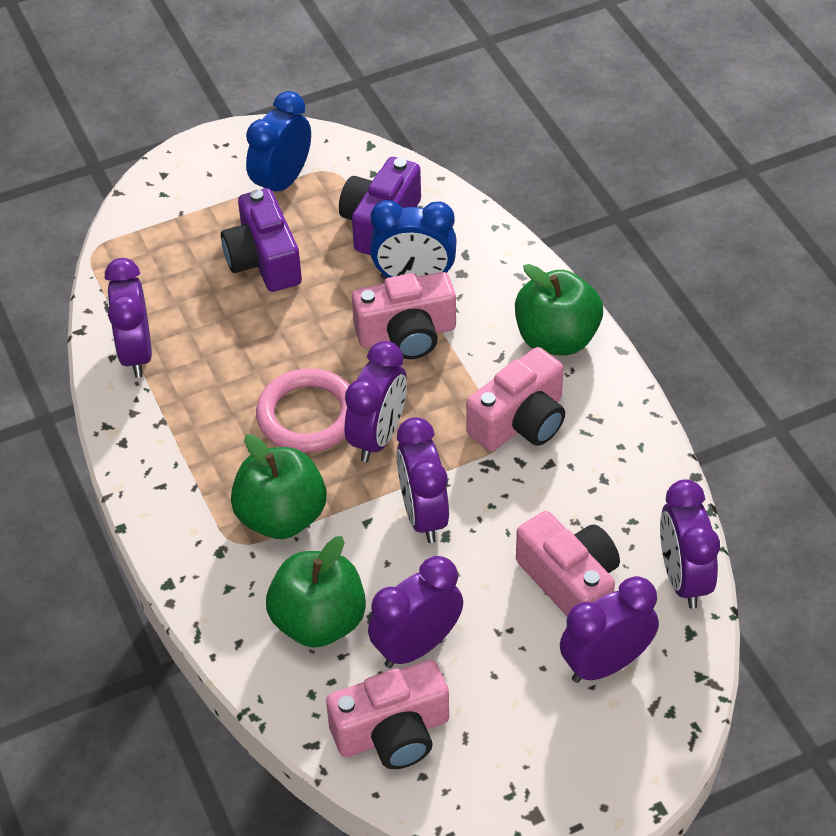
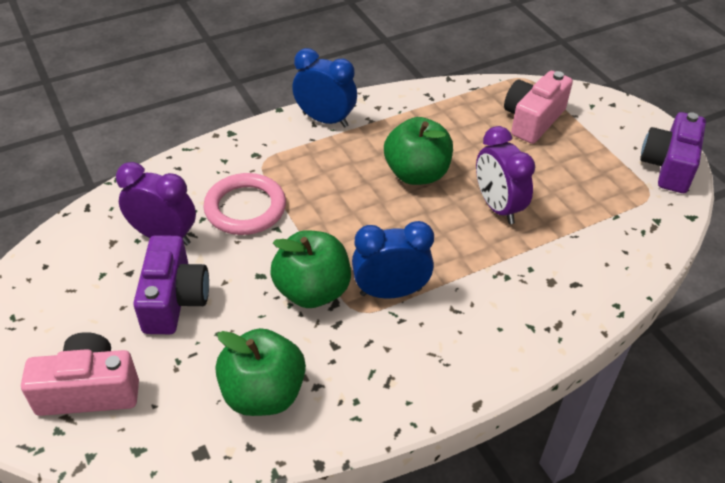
pink camera: 4 -> 2
purple clock: 6 -> 2

